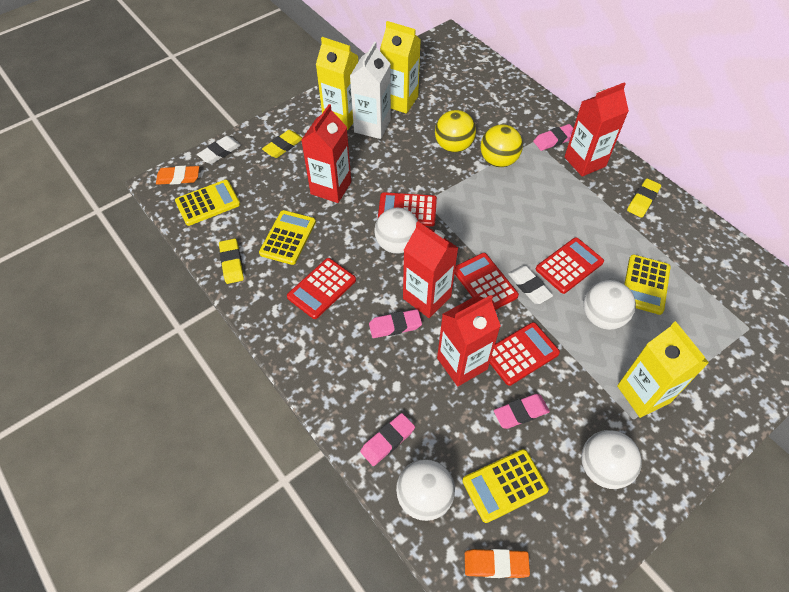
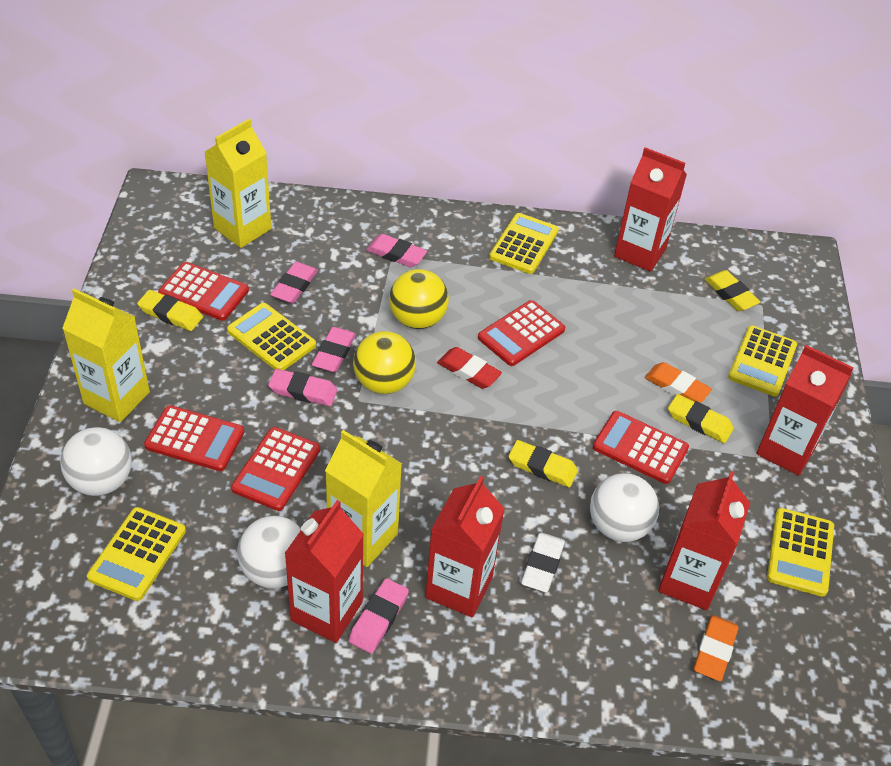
pink eraser: 4 -> 5
red carton: 4 -> 5
red eraser: 0 -> 1
white ball: 4 -> 3
white carton: 1 -> 0
white eraser: 2 -> 1
yellow calculator: 4 -> 5
yellow eraser: 3 -> 4

